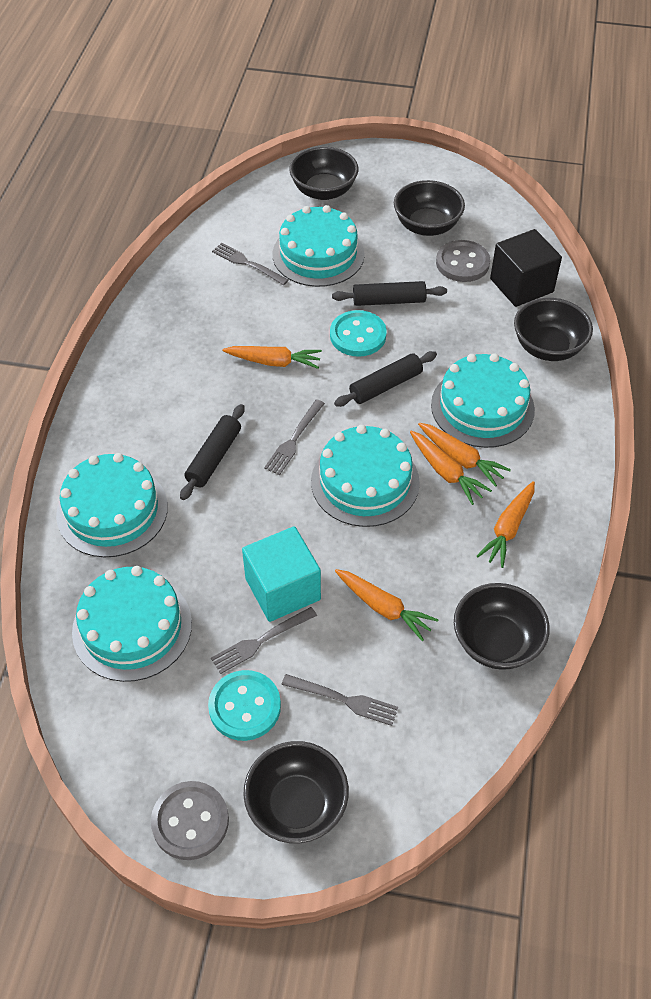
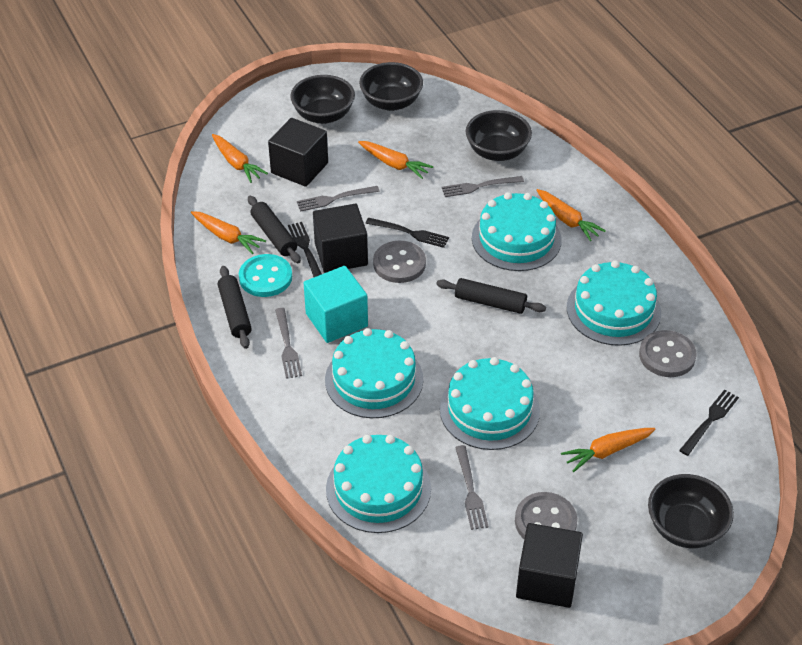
black bowl: 5 -> 4
black cube: 1 -> 3
black fork: 0 -> 3
grey button: 2 -> 3
turquoise button: 2 -> 1

